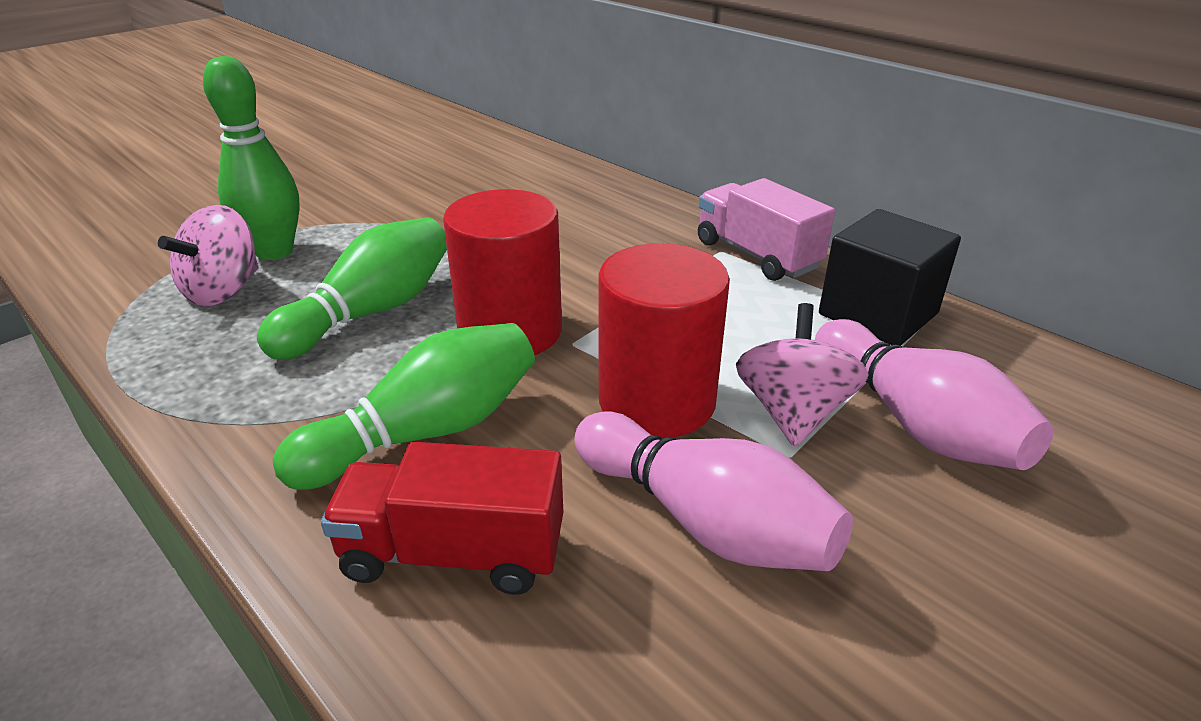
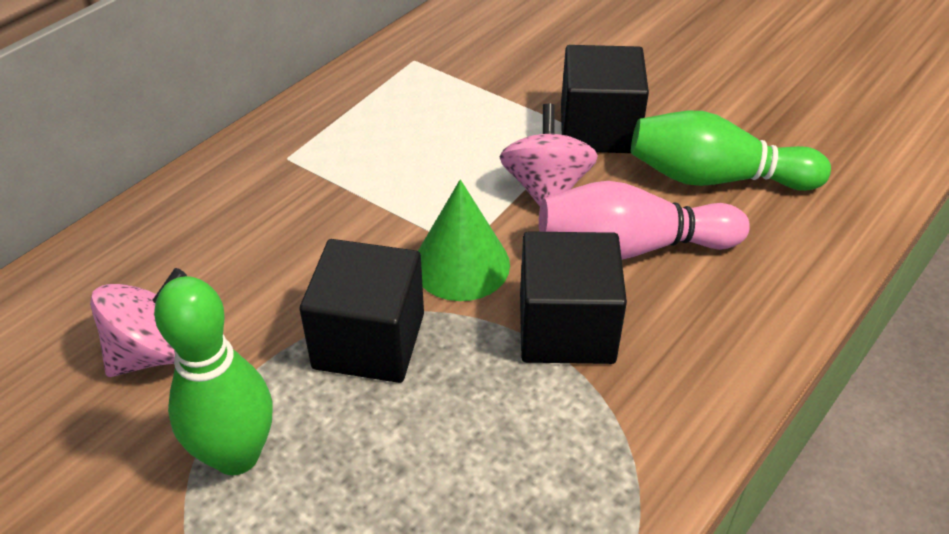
black cube: 1 -> 3
green bowling pin: 3 -> 2
green cone: 0 -> 1
pink bowling pin: 2 -> 1
pink truck: 1 -> 0
red cylinder: 2 -> 0
red truck: 1 -> 0

